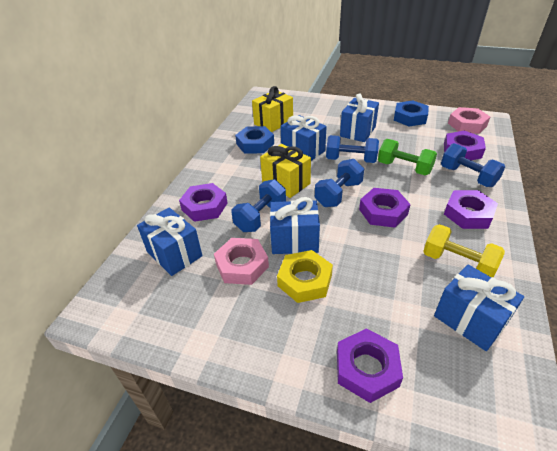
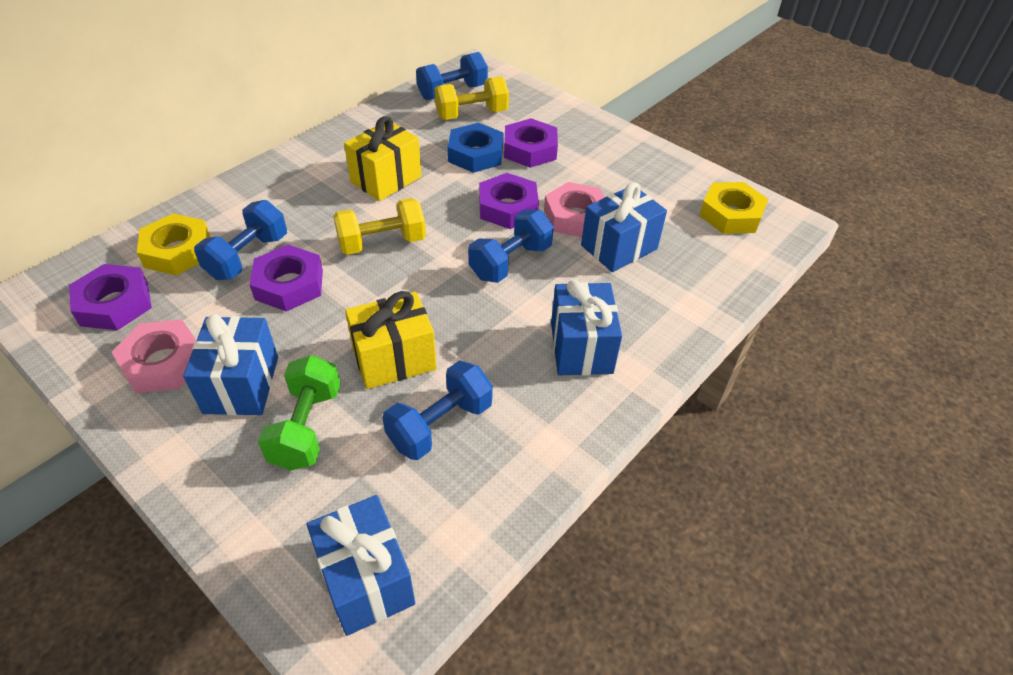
blue gift: 5 -> 4
blue nut: 2 -> 1
purple nut: 5 -> 4
yellow dumbbell: 1 -> 2
yellow nut: 1 -> 2

